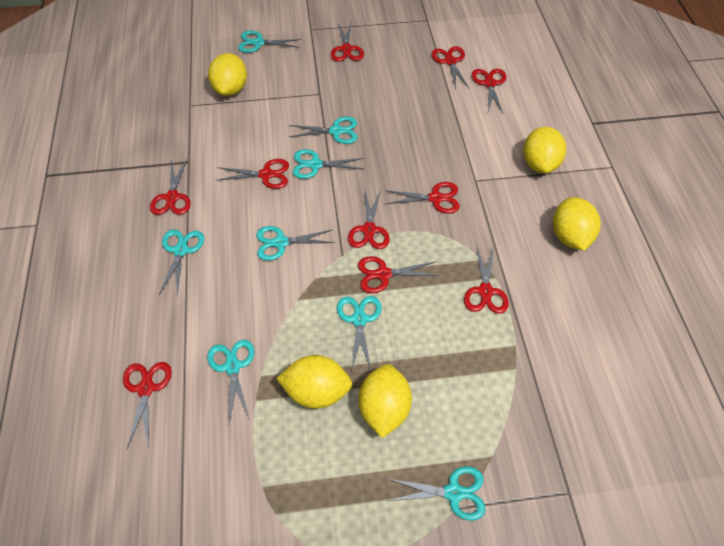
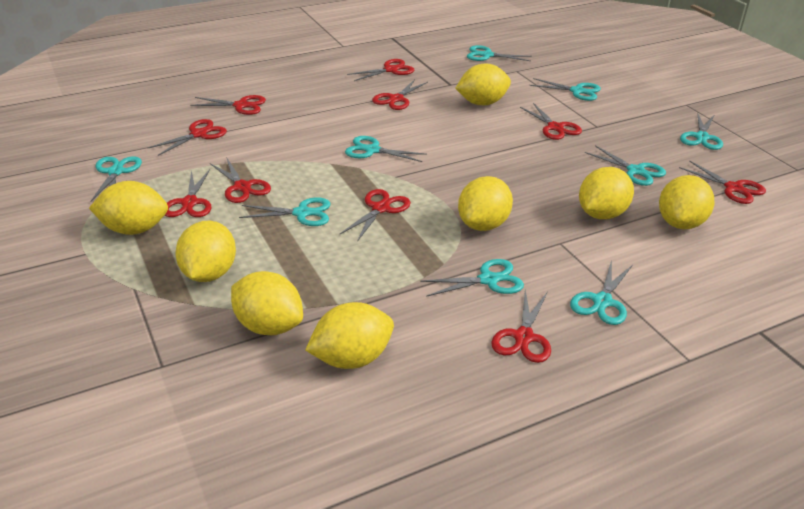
turquoise scissors: 8 -> 9
yellow lemon: 5 -> 8

